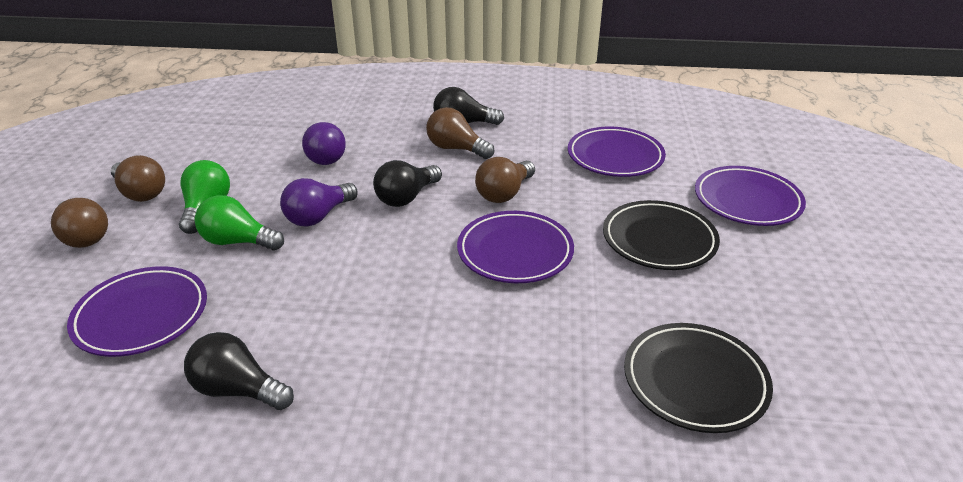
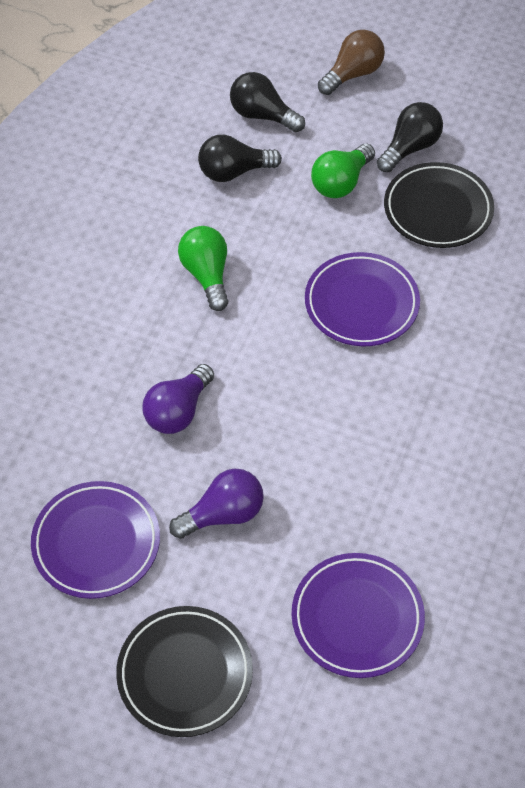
brown light bulb: 4 -> 1
purple plate: 4 -> 3

